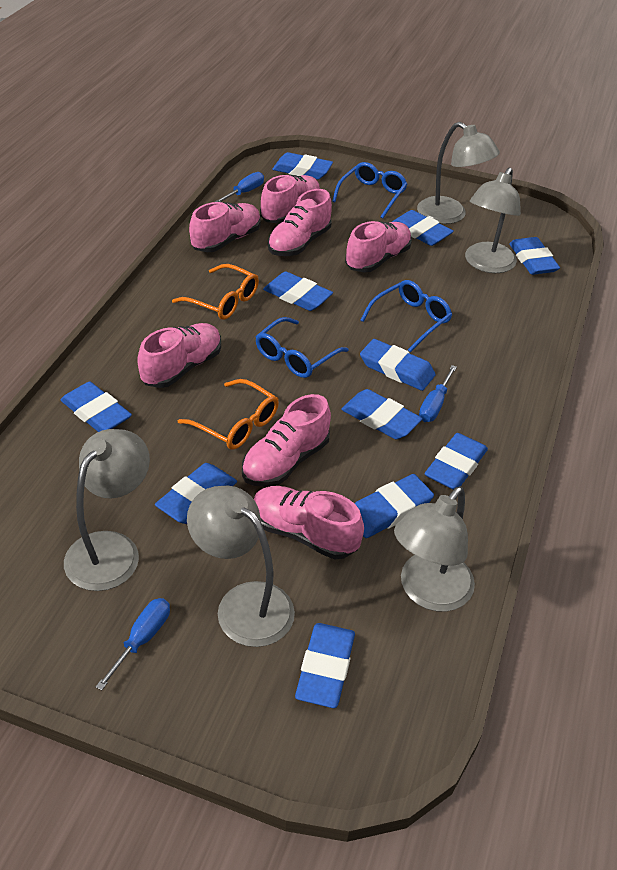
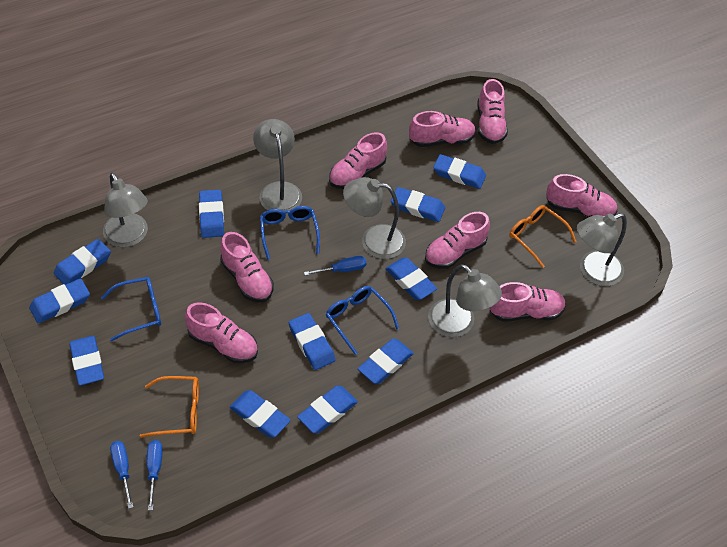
pink shoe: 7 -> 8

